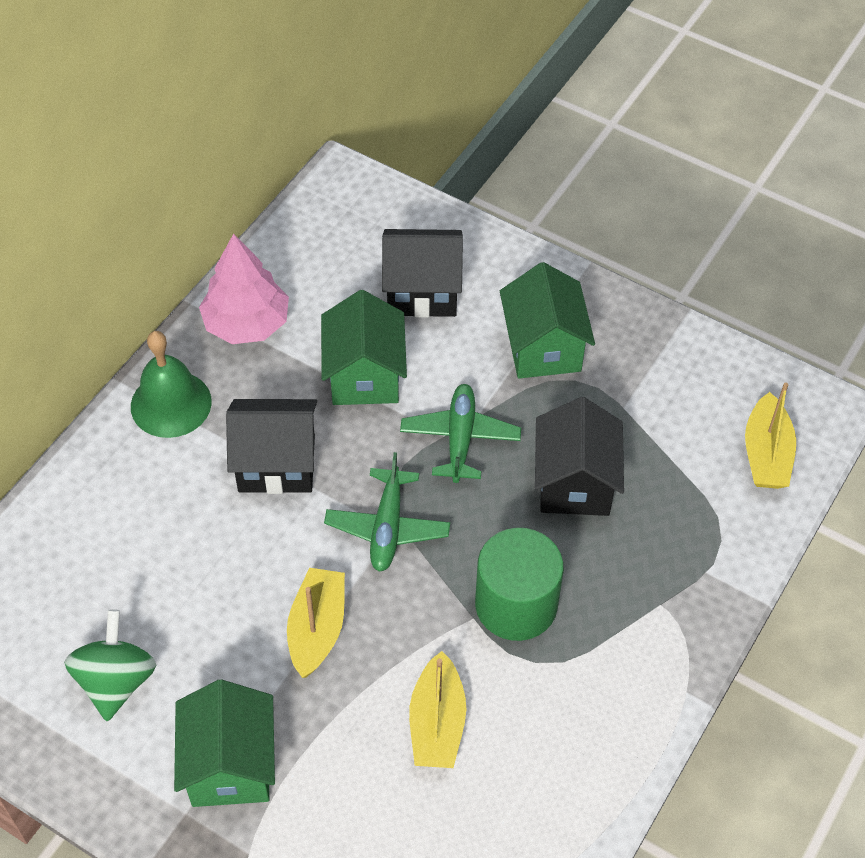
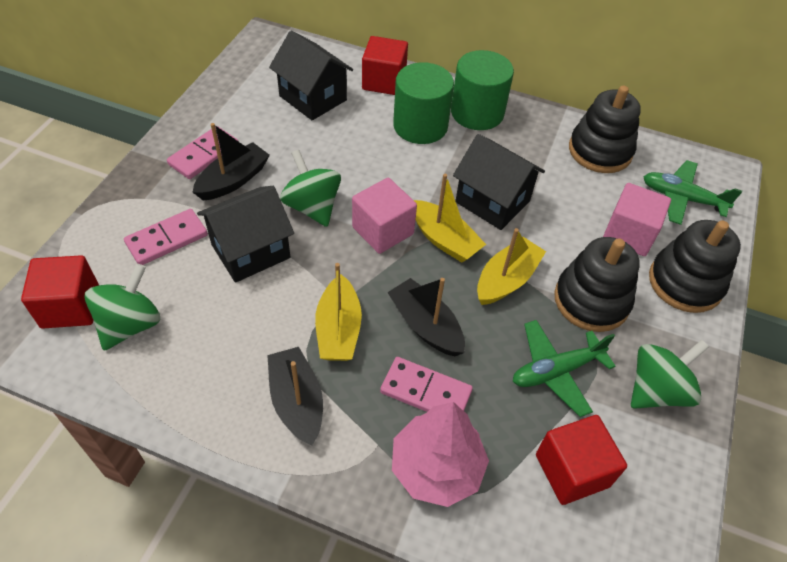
black boat: 0 -> 3
black stacking toy: 0 -> 3
green bell: 1 -> 0
green cylinder: 1 -> 2
green house: 3 -> 0
green spinning top: 1 -> 3
pink cube: 0 -> 2
pink domino: 0 -> 3
red cube: 0 -> 3

